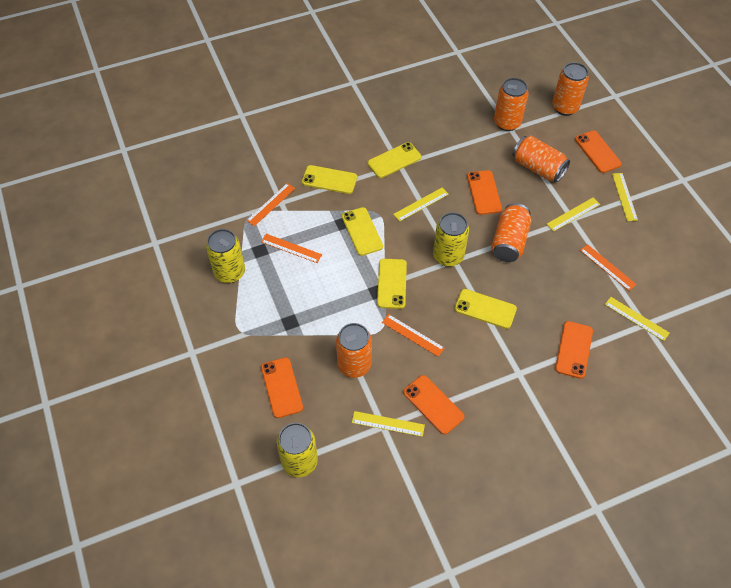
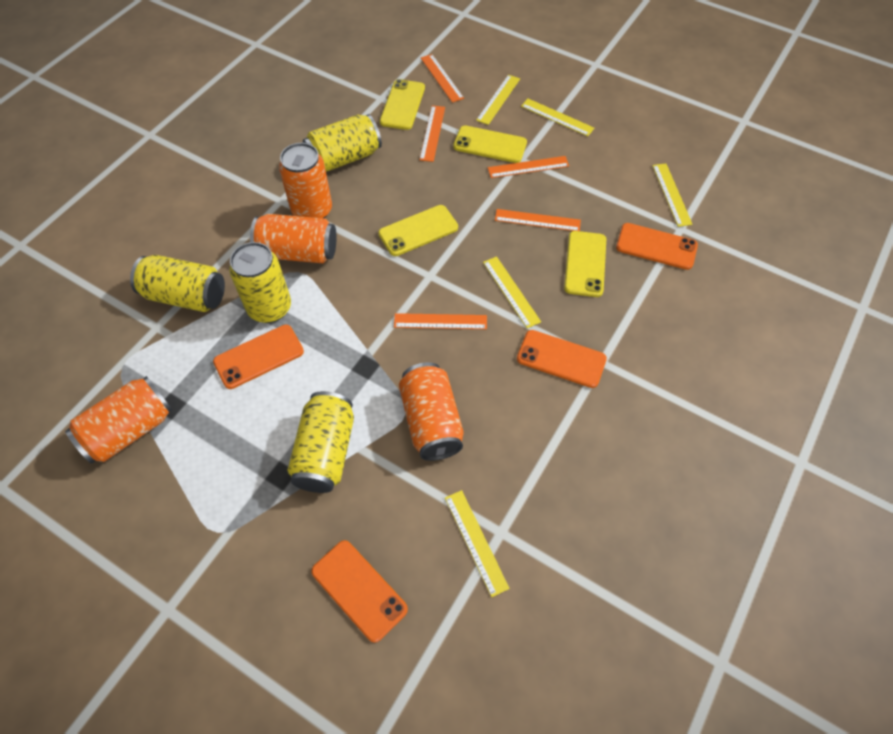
orange can: 5 -> 4
orange phone: 5 -> 4
orange ruler: 4 -> 5
yellow can: 3 -> 4
yellow phone: 5 -> 4

